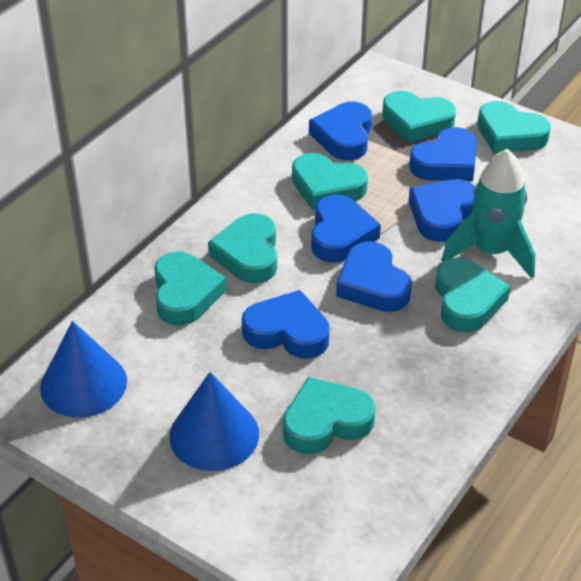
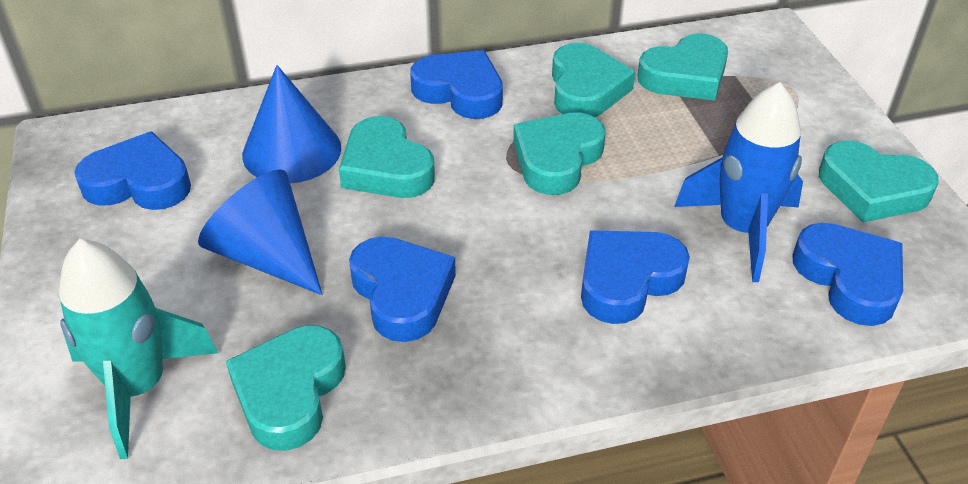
blue heart: 6 -> 5
blue rocket: 0 -> 1
turquoise heart: 7 -> 6

